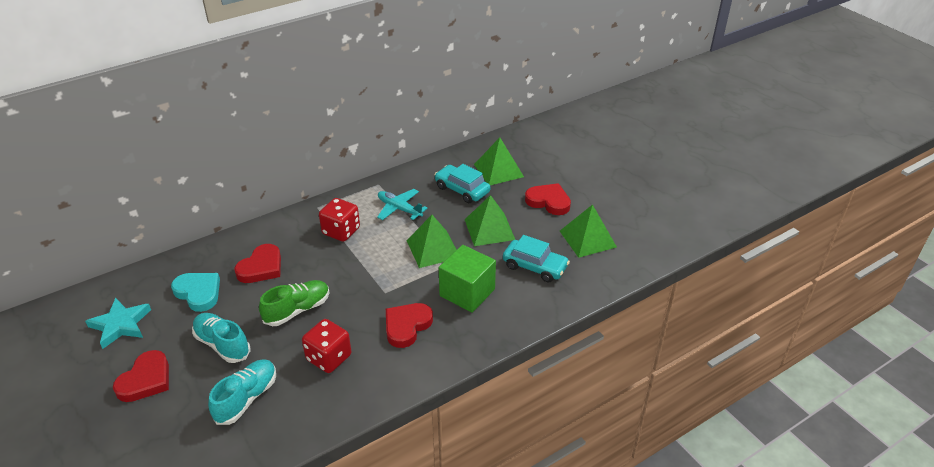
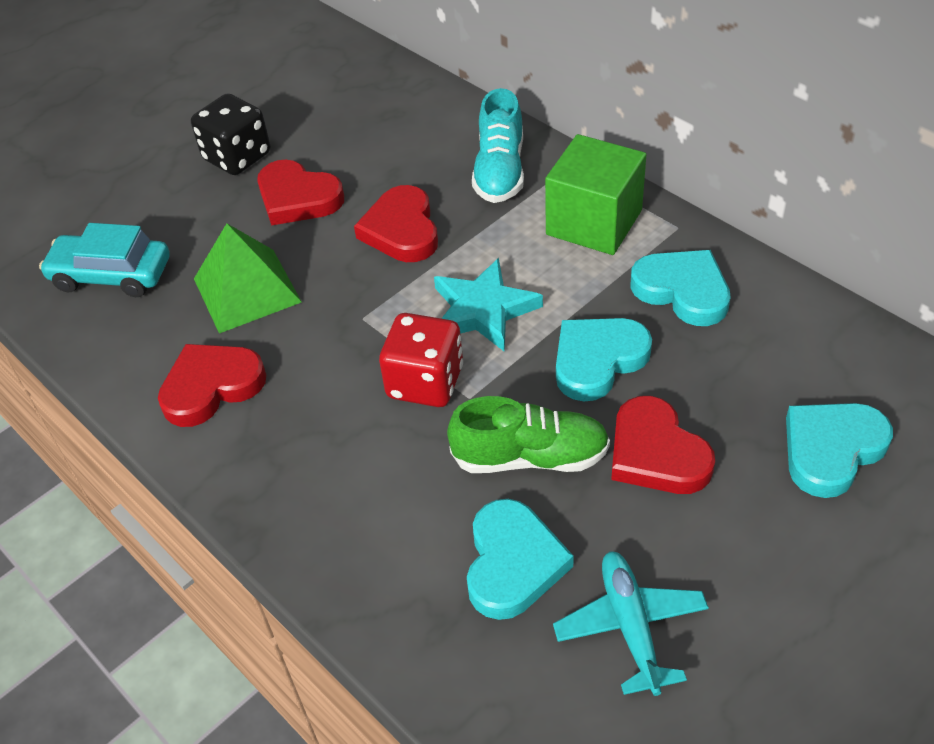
black dice: 0 -> 1
green pyramid: 4 -> 1
red dice: 2 -> 1
turquoise car: 2 -> 1
turquoise heart: 1 -> 4
turquoise shoe: 2 -> 1

